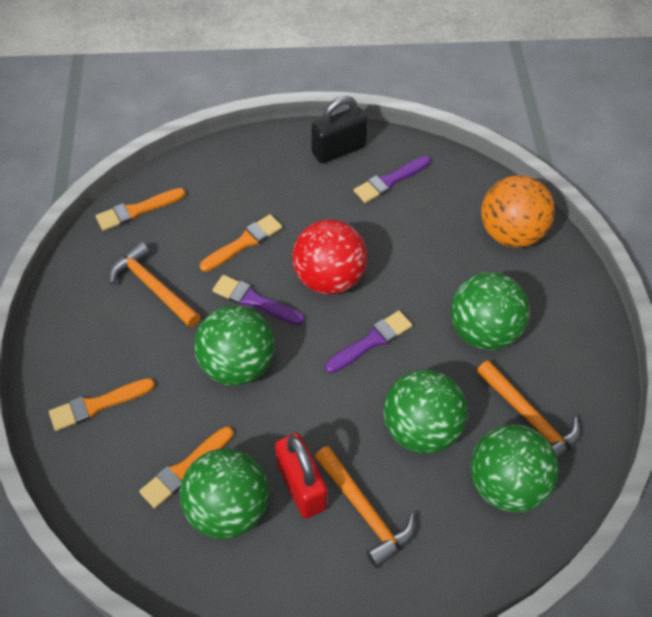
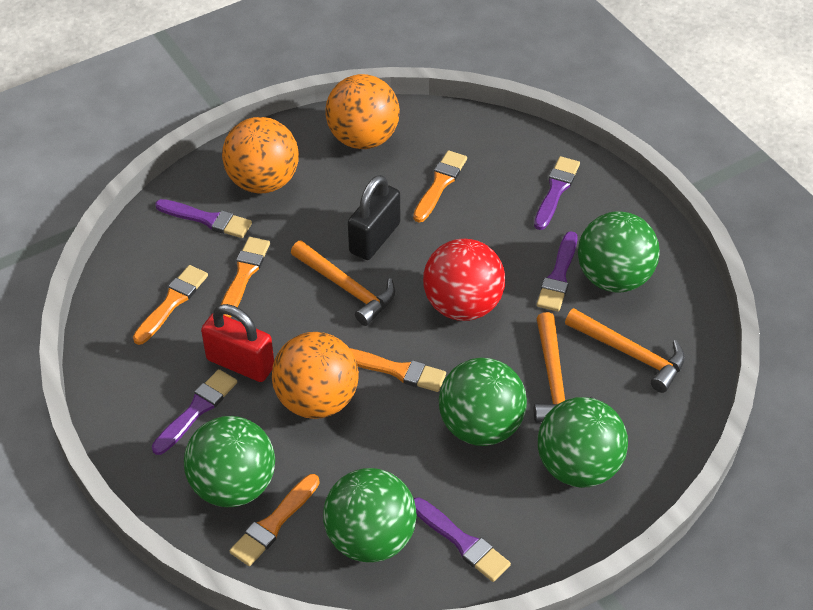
orange ball: 1 -> 3
orange brush: 4 -> 5
purple brush: 3 -> 5

